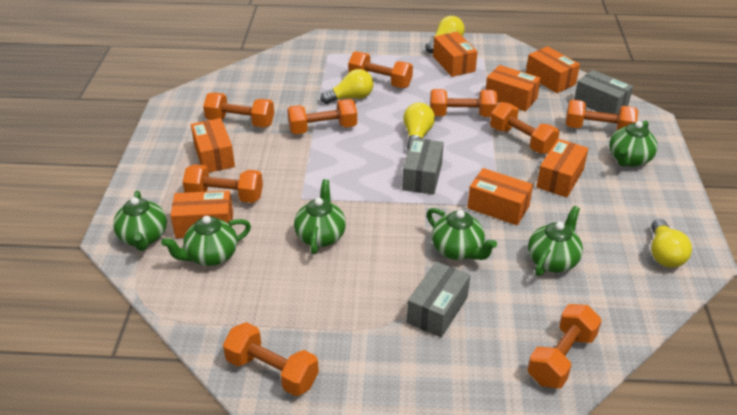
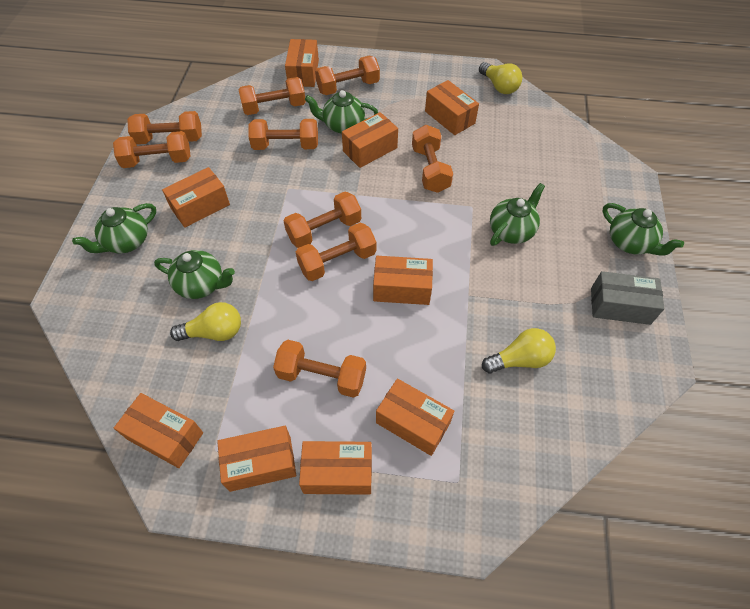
green teapot: 6 -> 5
grey box: 3 -> 1
orange box: 7 -> 9
yellow light bulb: 4 -> 3

